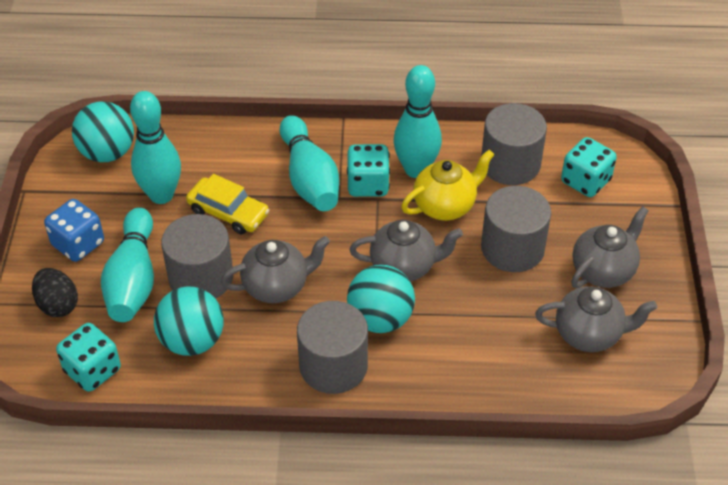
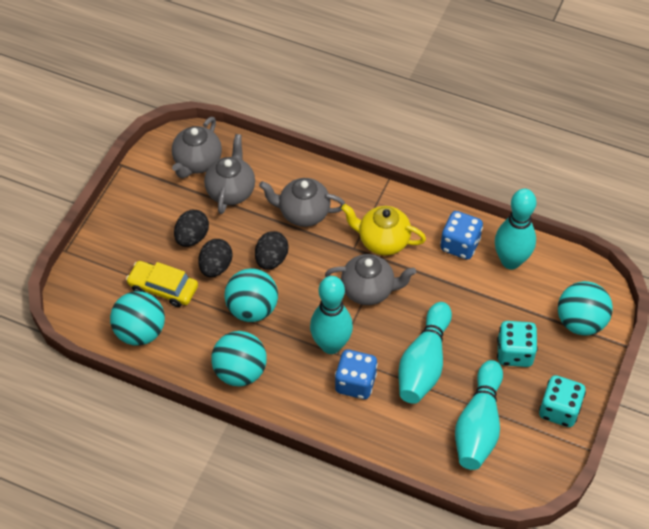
black egg: 1 -> 3
blue dice: 1 -> 2
grey cylinder: 4 -> 0
turquoise ball: 3 -> 4
turquoise dice: 3 -> 2

